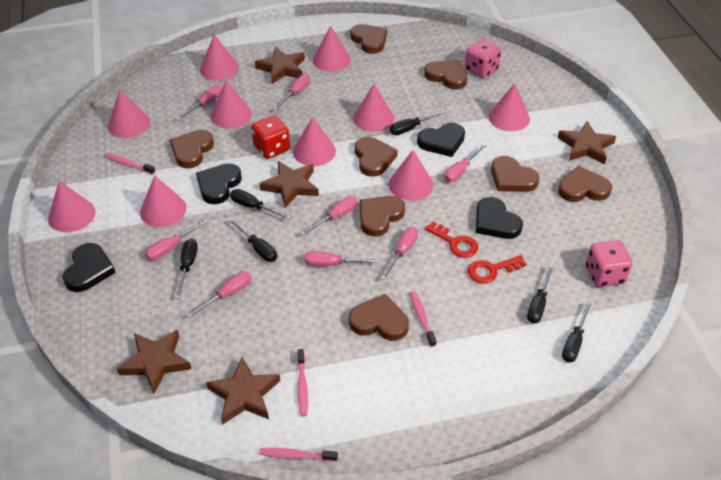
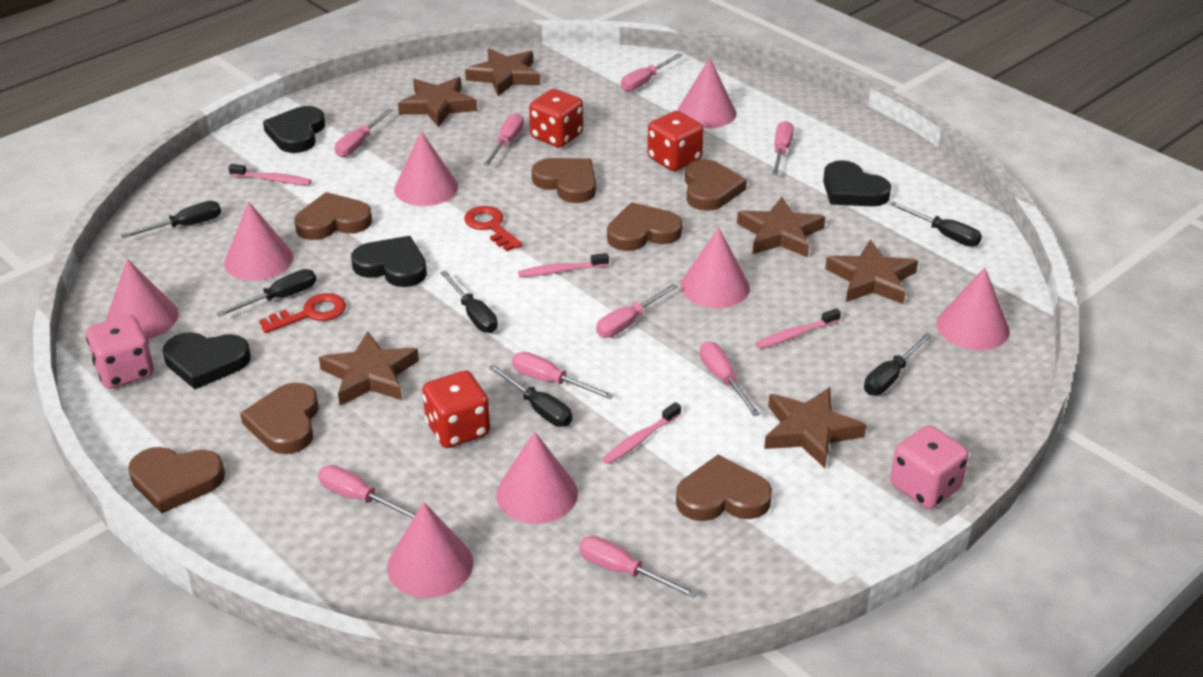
brown heart: 8 -> 7
brown star: 5 -> 6
pink cone: 10 -> 8
pink screwdriver: 8 -> 9
red dice: 1 -> 3

